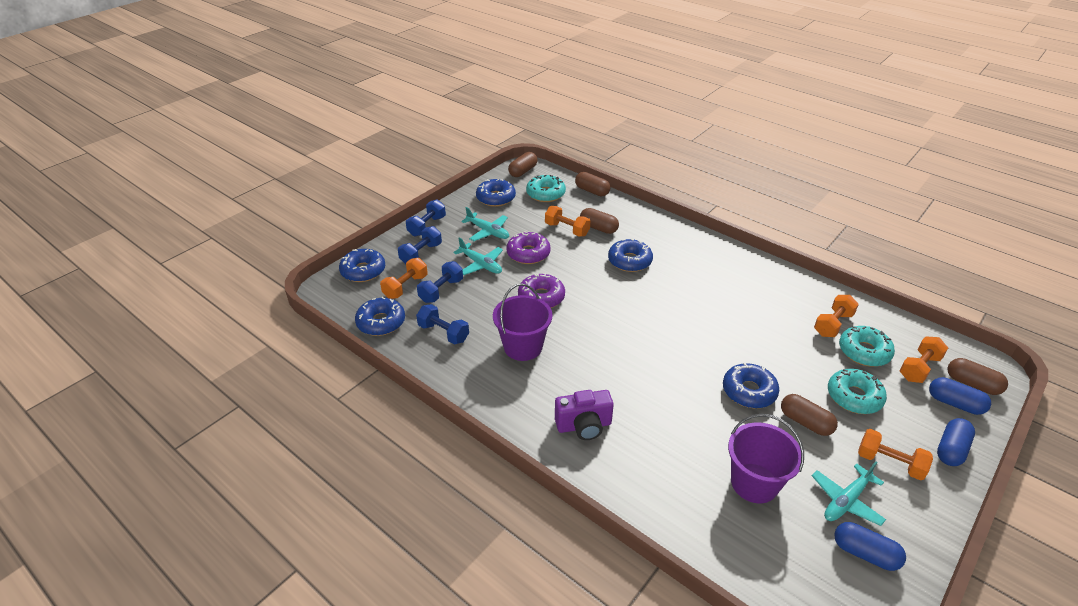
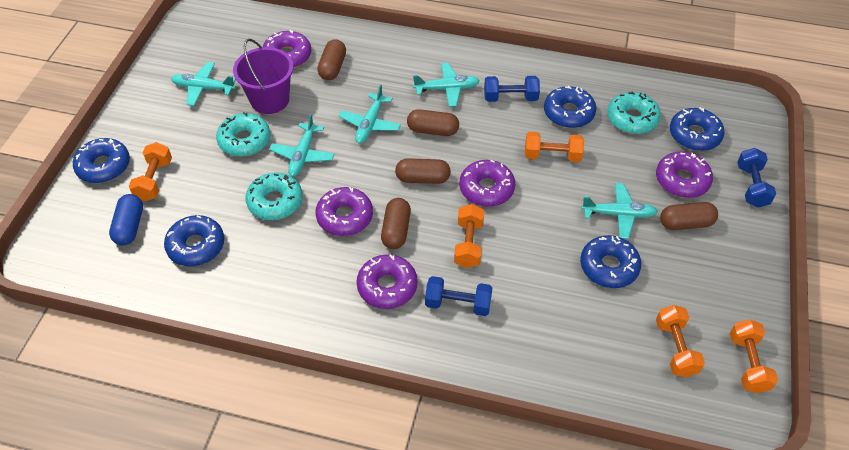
blue capsule: 3 -> 1
blue dumbbell: 4 -> 3
purple bucket: 2 -> 1
purple camera: 1 -> 0
purple donut: 2 -> 5
turquoise plane: 3 -> 5

